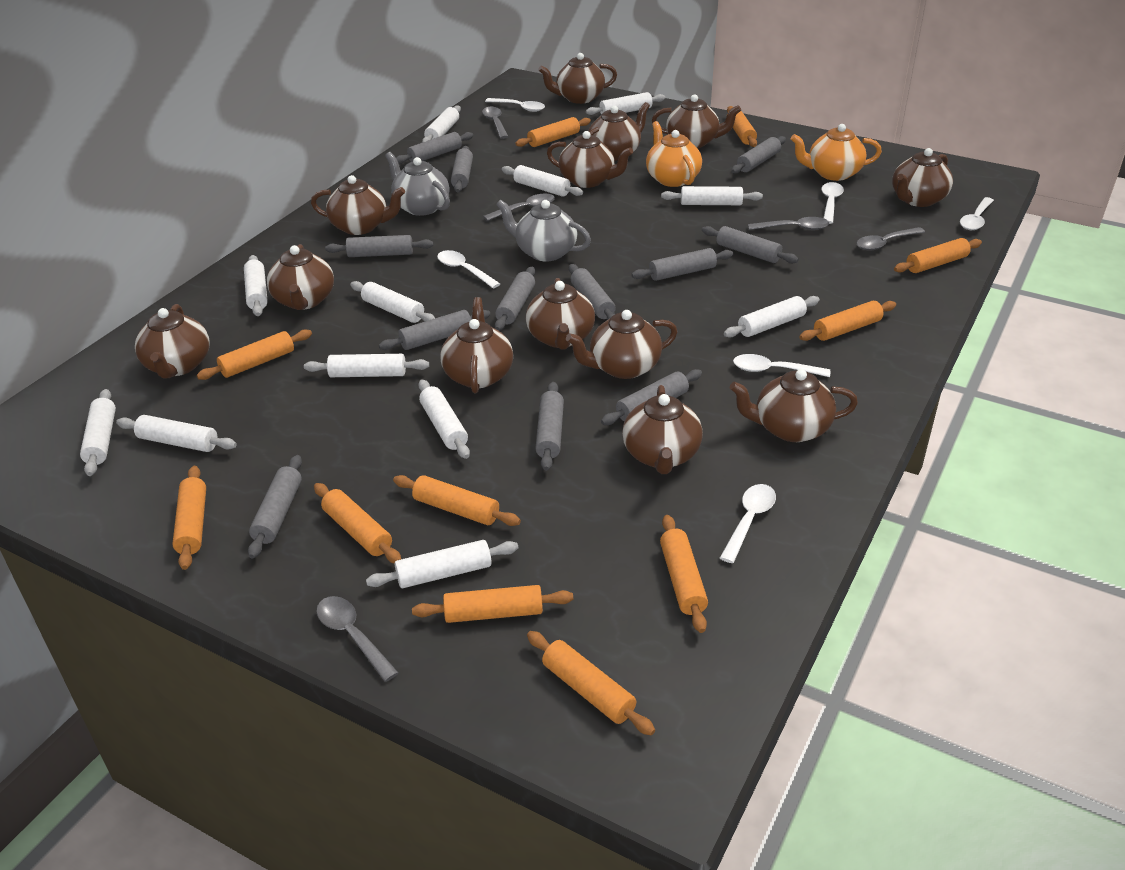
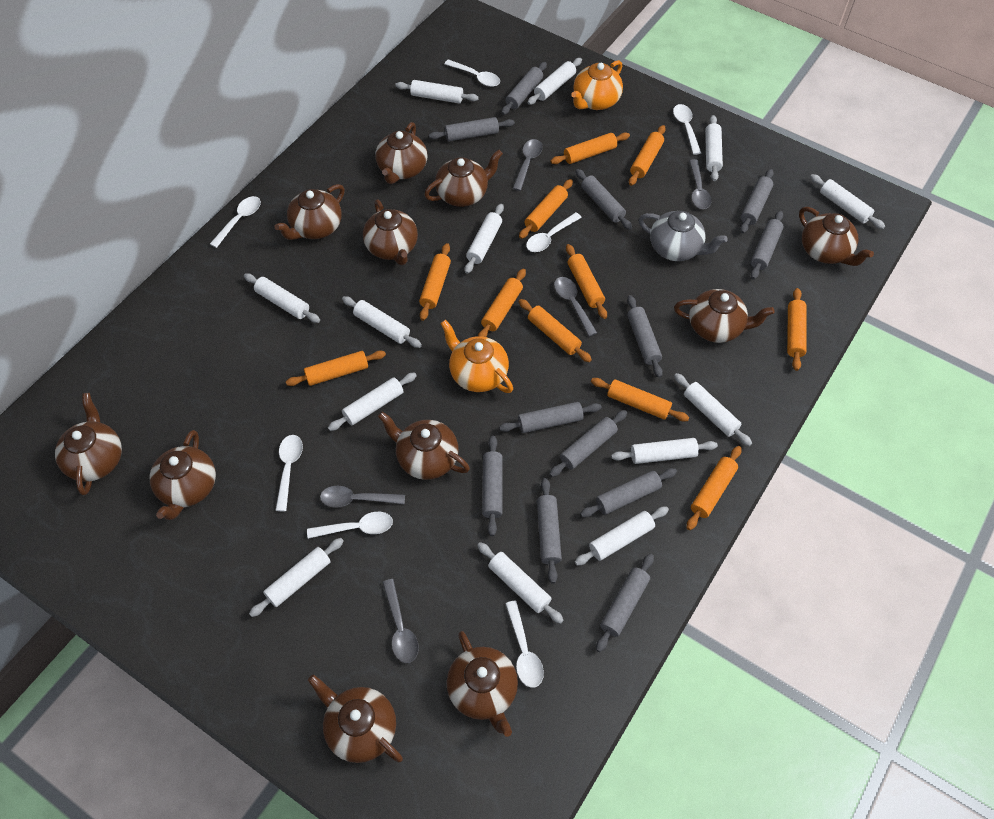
brown teapot: 13 -> 11
grey teapot: 2 -> 1
white rolling pin: 12 -> 13
white spoon: 6 -> 7

